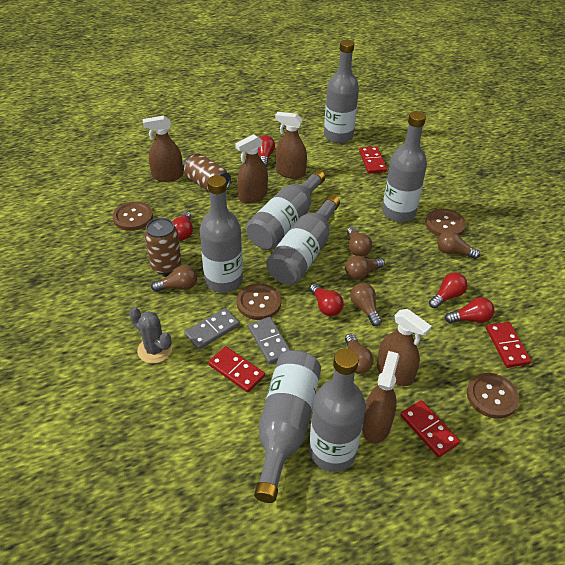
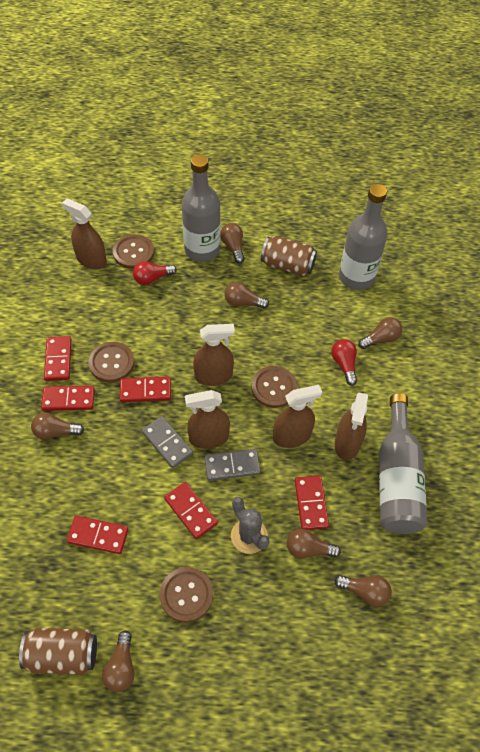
brown light bulb: 6 -> 7
grey bottle: 7 -> 3
red domino: 4 -> 6
red light bulb: 5 -> 2

